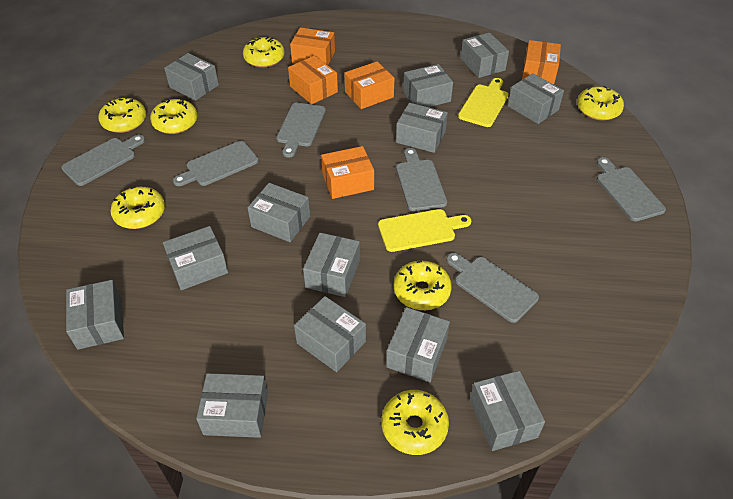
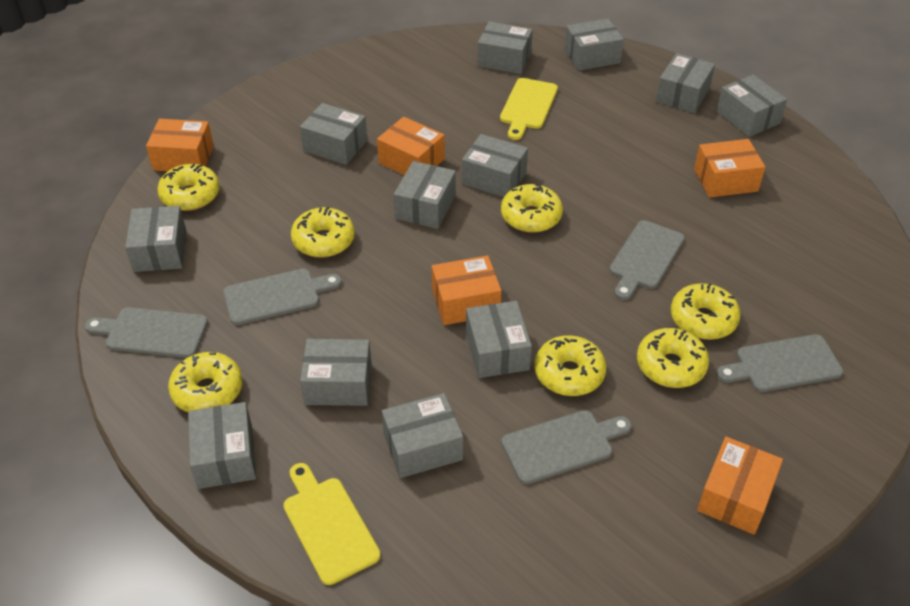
grey box: 13 -> 12
grey cutting board: 6 -> 5

